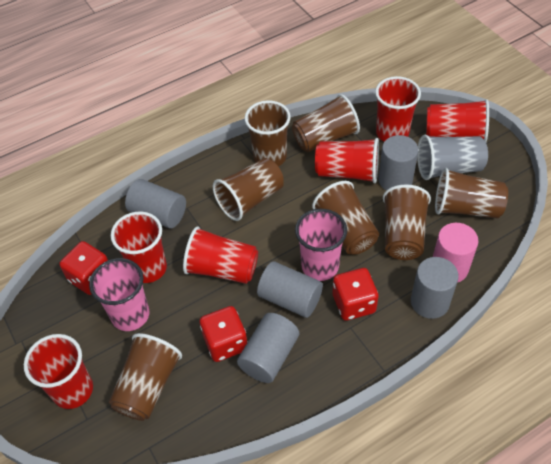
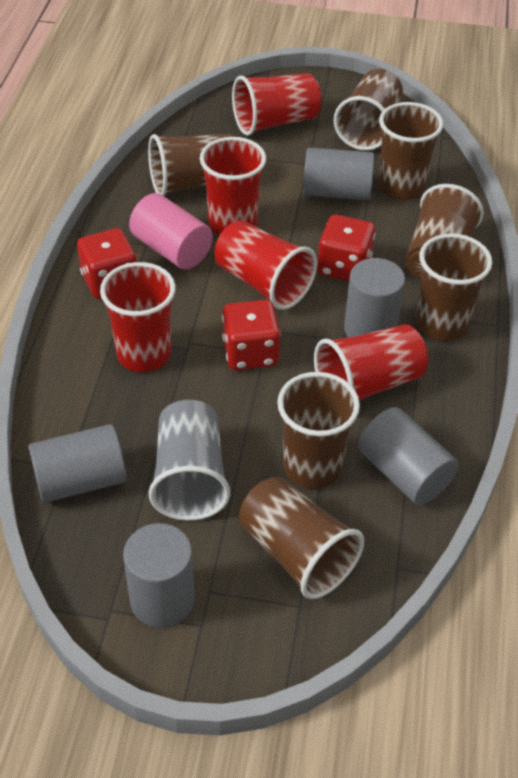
pink cup: 2 -> 0
red cup: 6 -> 5

